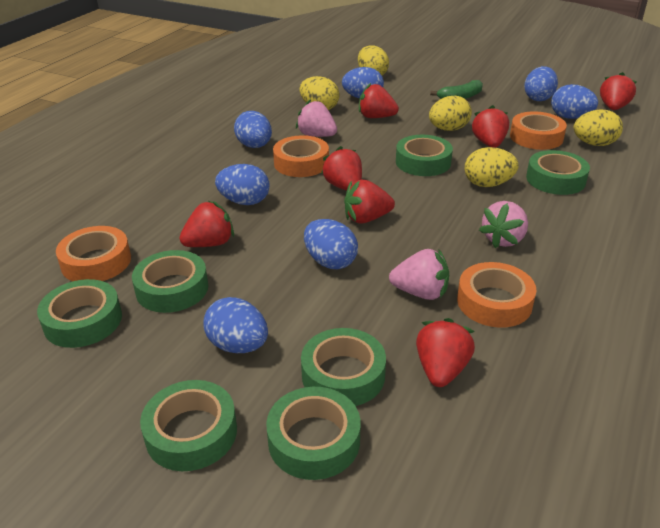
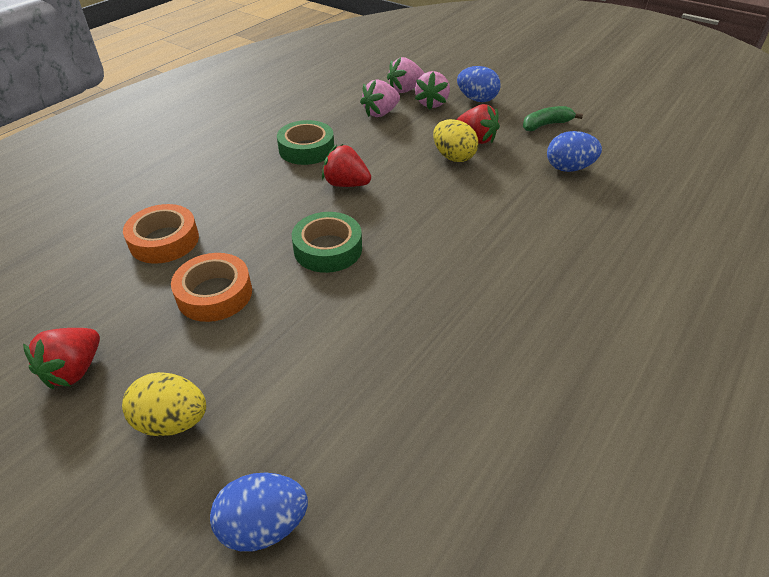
blue egg: 7 -> 3
green tape: 7 -> 2
orange tape: 4 -> 2
red strawberry: 7 -> 3
yellow egg: 5 -> 2

